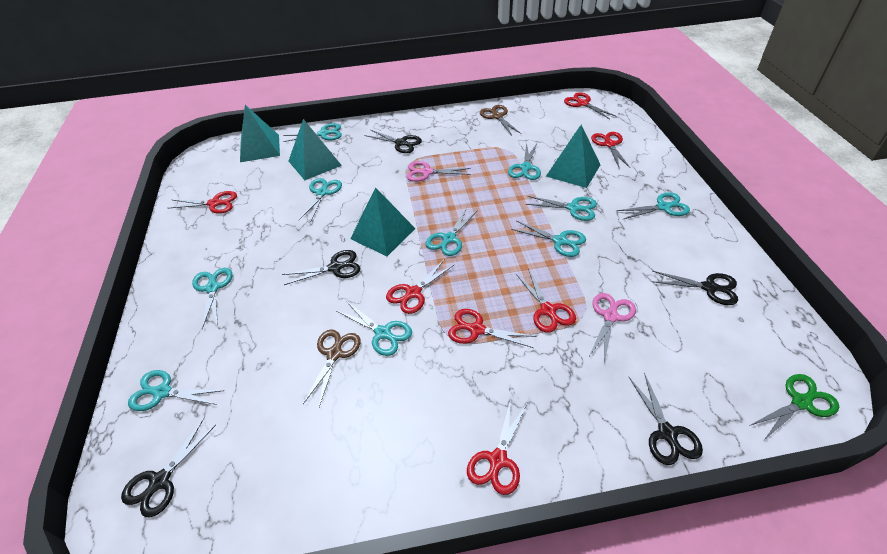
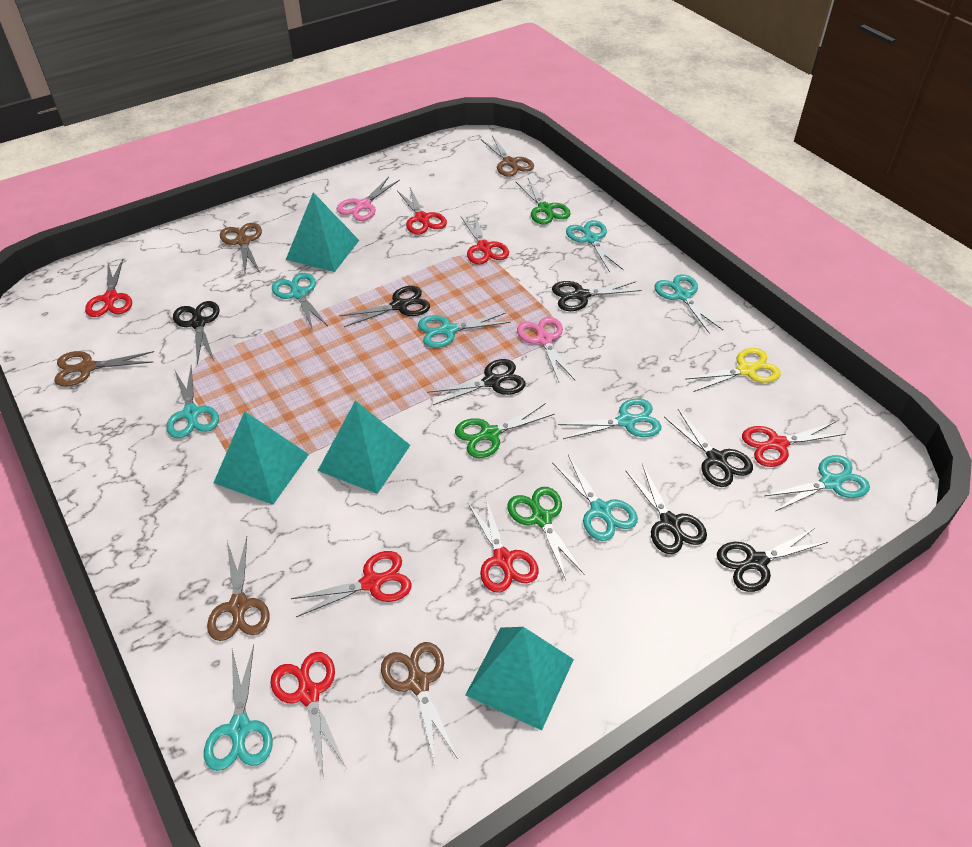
black scissors: 5 -> 7
brown scissors: 2 -> 5
green scissors: 1 -> 3
turquoise scissors: 10 -> 9
yellow scissors: 0 -> 1

